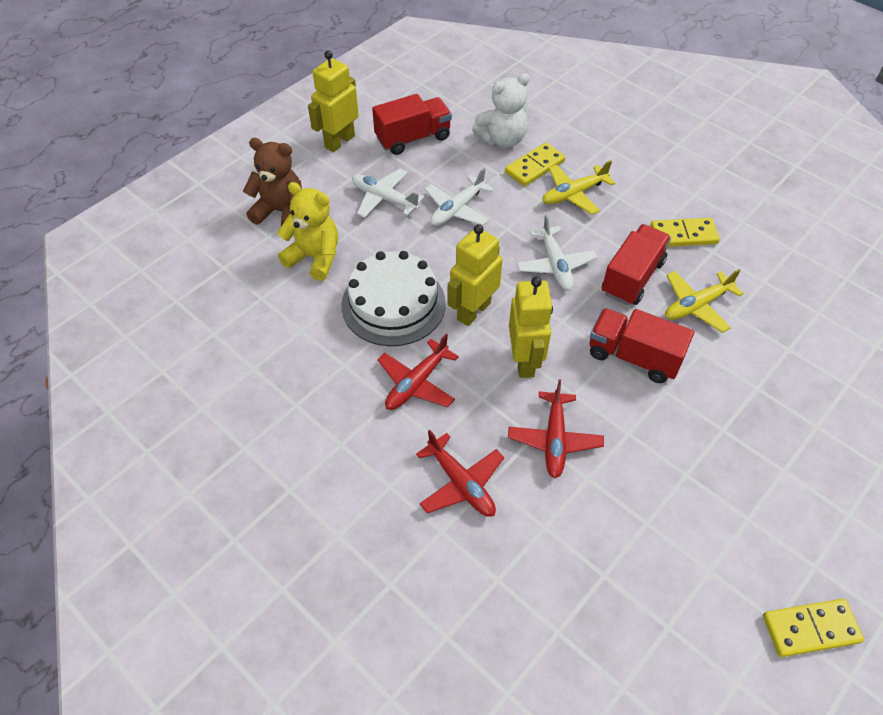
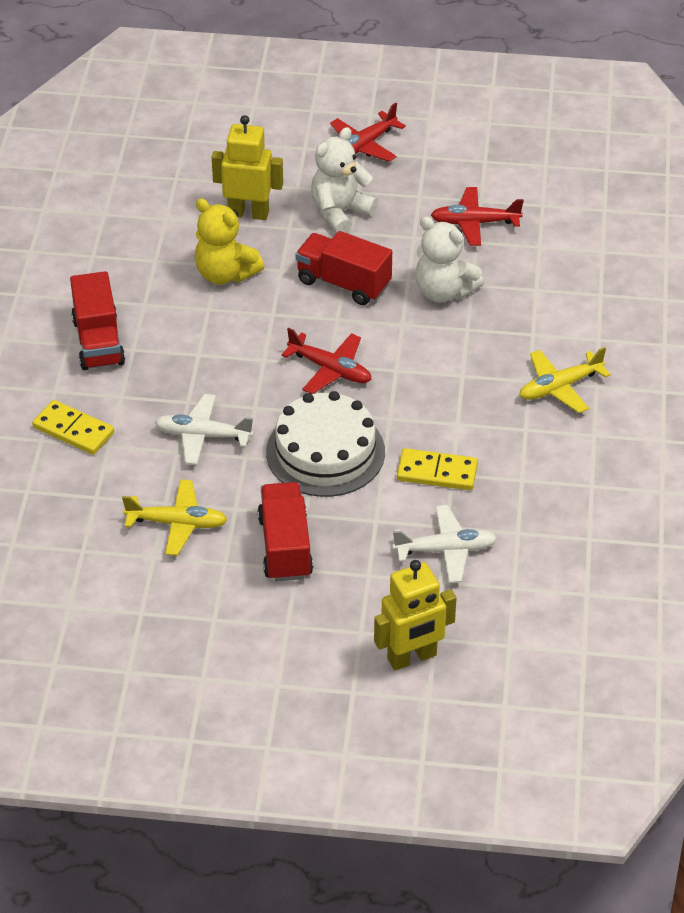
brown teddy bear: 1 -> 0
white plane: 3 -> 2
white teddy bear: 1 -> 2
yellow domino: 3 -> 2
yellow robot: 3 -> 2

